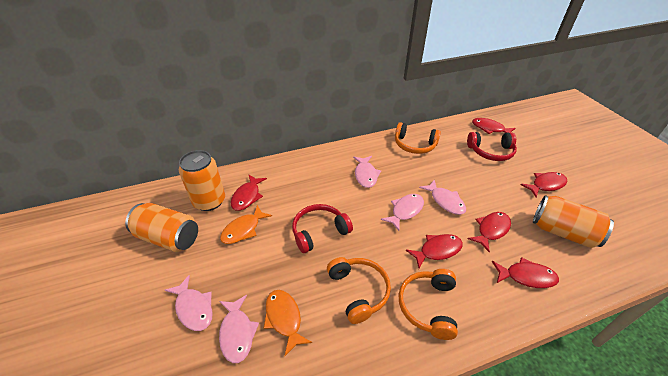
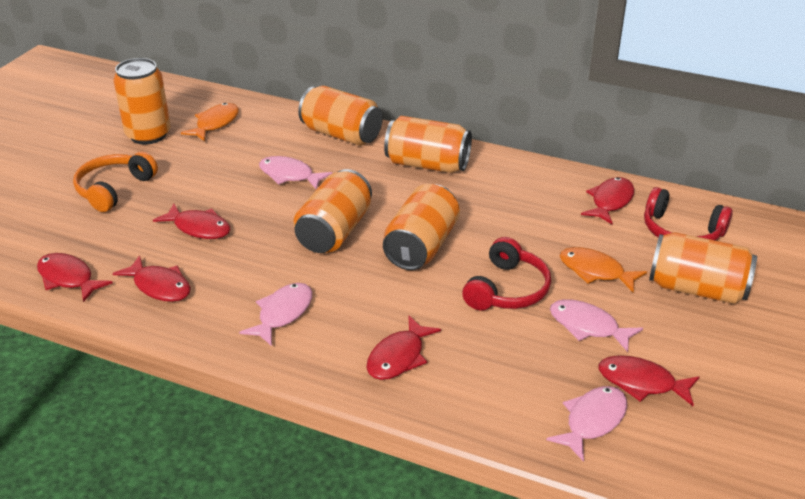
orange can: 3 -> 6
orange headphones: 3 -> 1
pink fish: 5 -> 4

